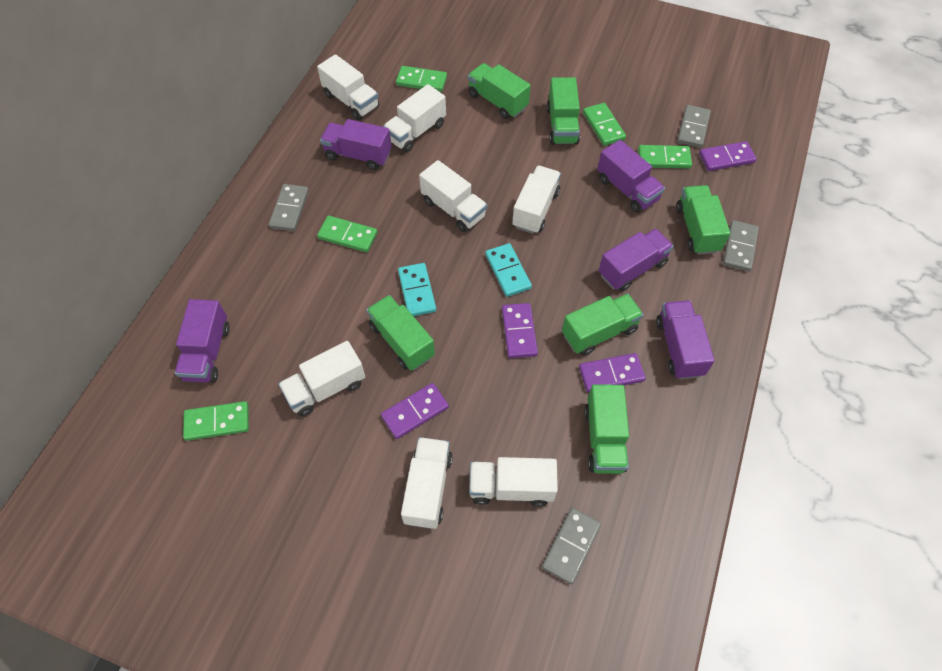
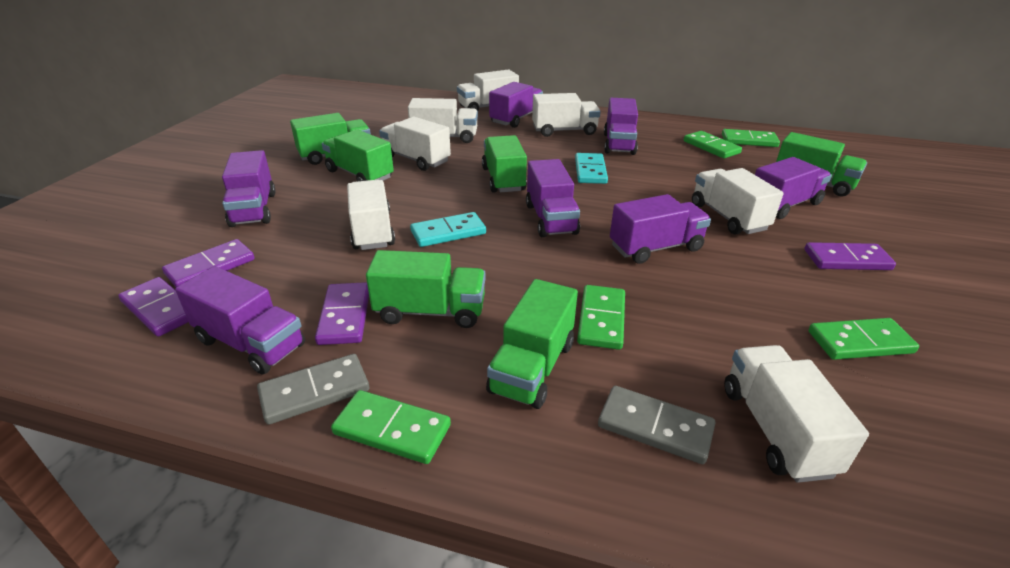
grey domino: 4 -> 2
purple truck: 5 -> 7

